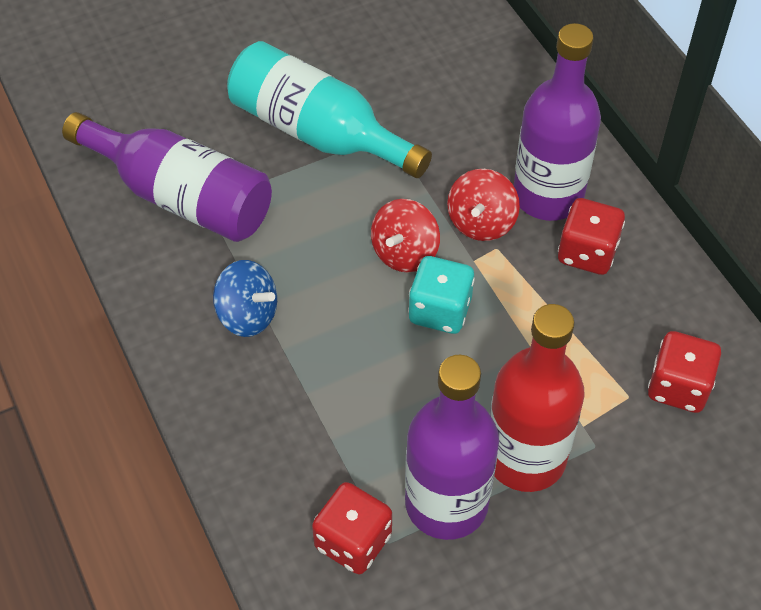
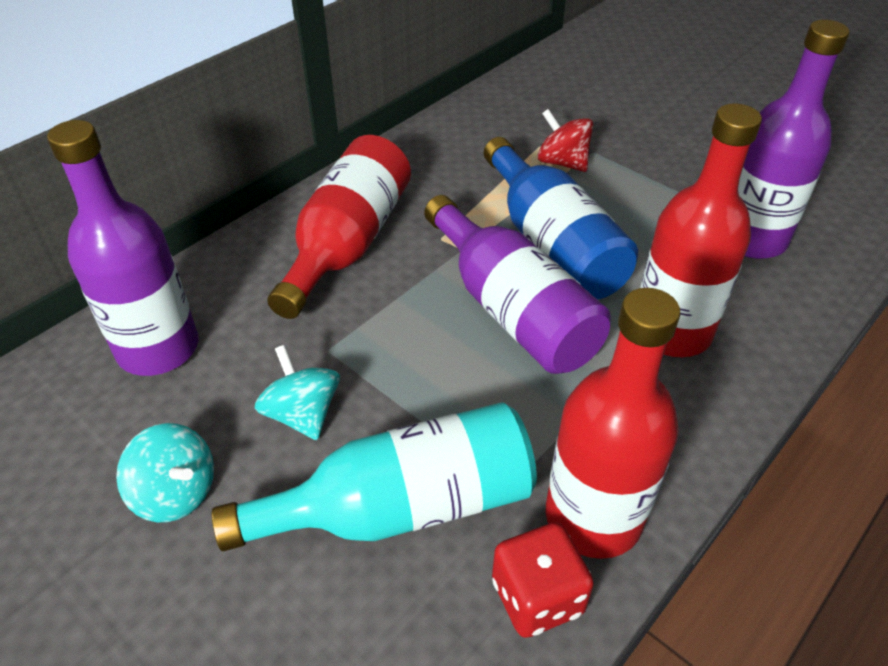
blue bottle: 0 -> 1
blue spinning top: 1 -> 0
red bottle: 1 -> 3
red dice: 3 -> 1
red spinning top: 2 -> 1
turquoise dice: 1 -> 0
turquoise spinning top: 0 -> 2

